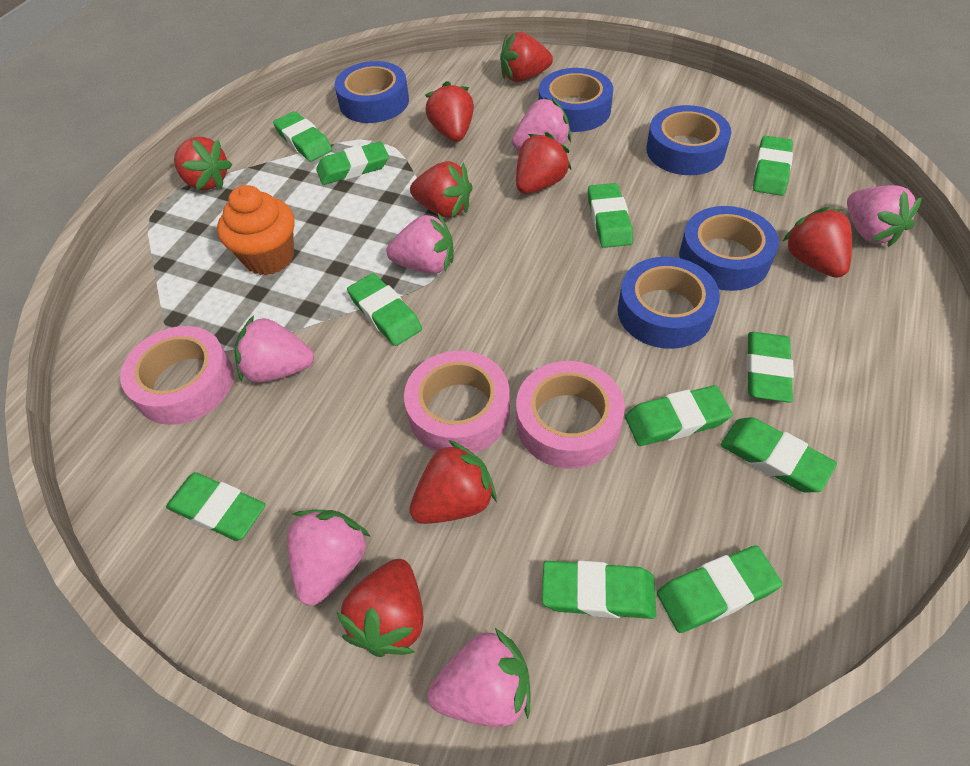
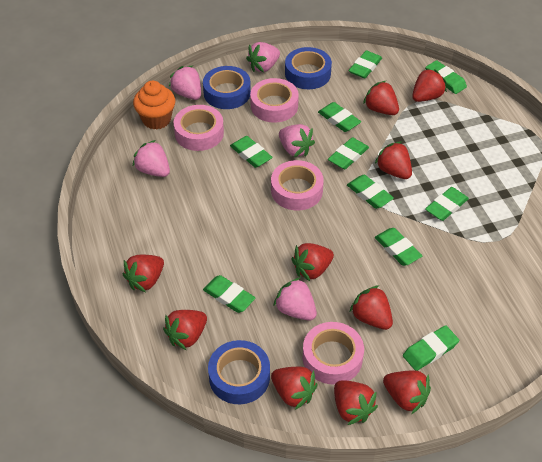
blue tape: 5 -> 3
green eraser: 11 -> 10
pink strawberry: 6 -> 5
pink tape: 3 -> 4
red strawberry: 8 -> 10

